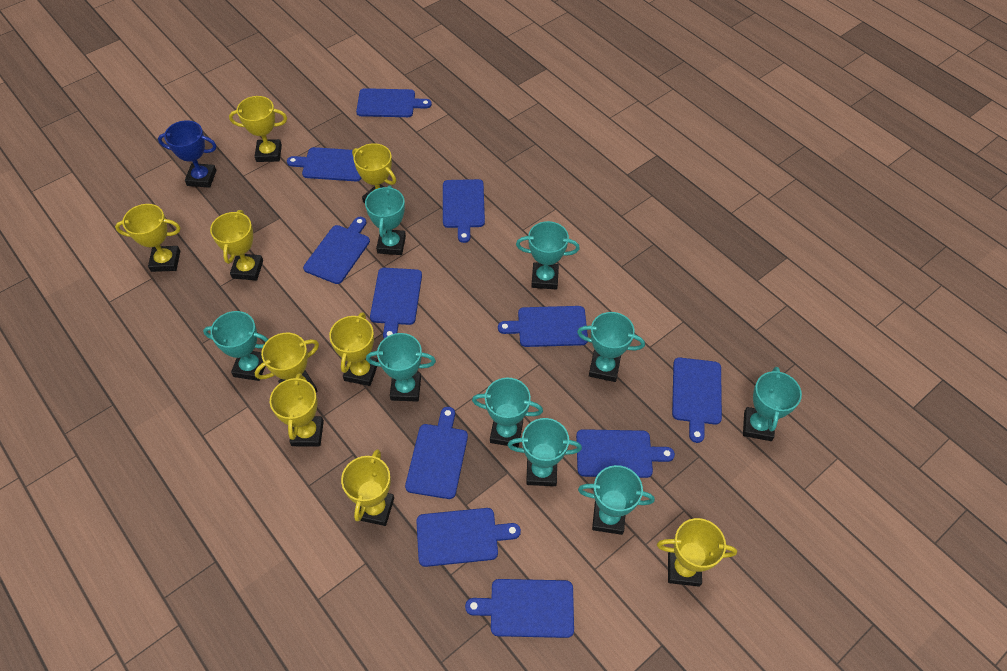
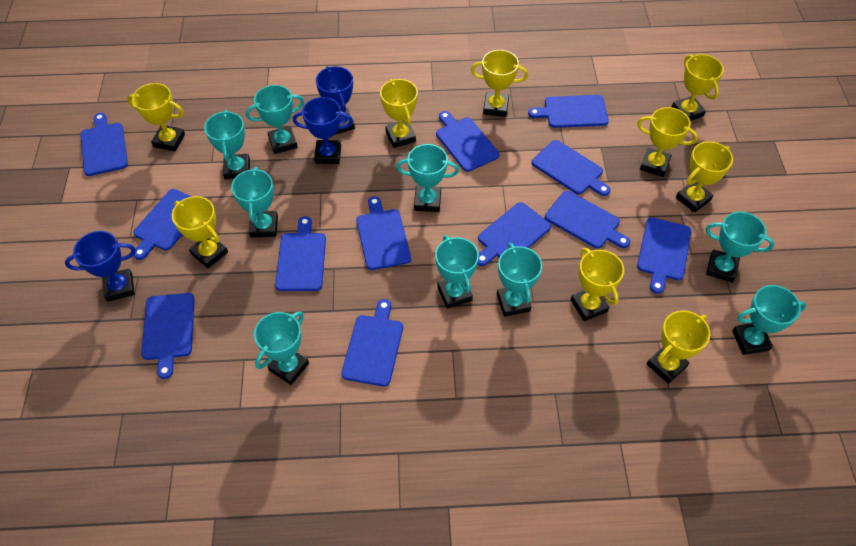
blue cutting board: 11 -> 12
blue trophy: 1 -> 3

